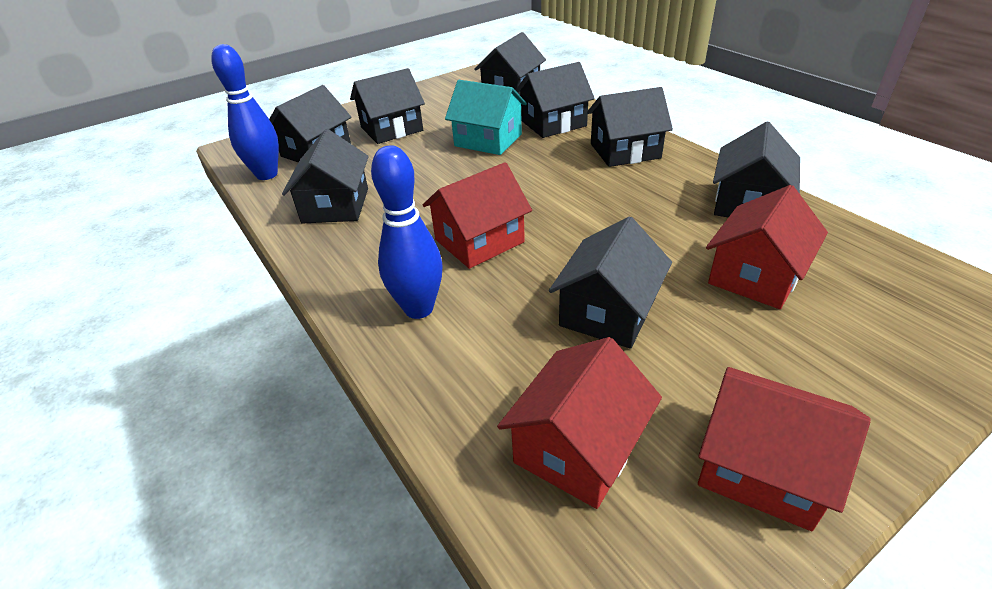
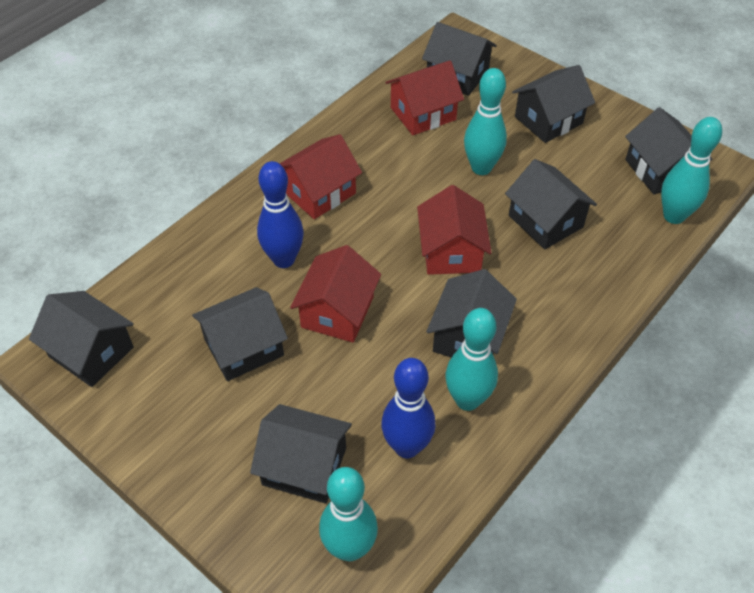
turquoise bowling pin: 0 -> 4
turquoise house: 1 -> 0

